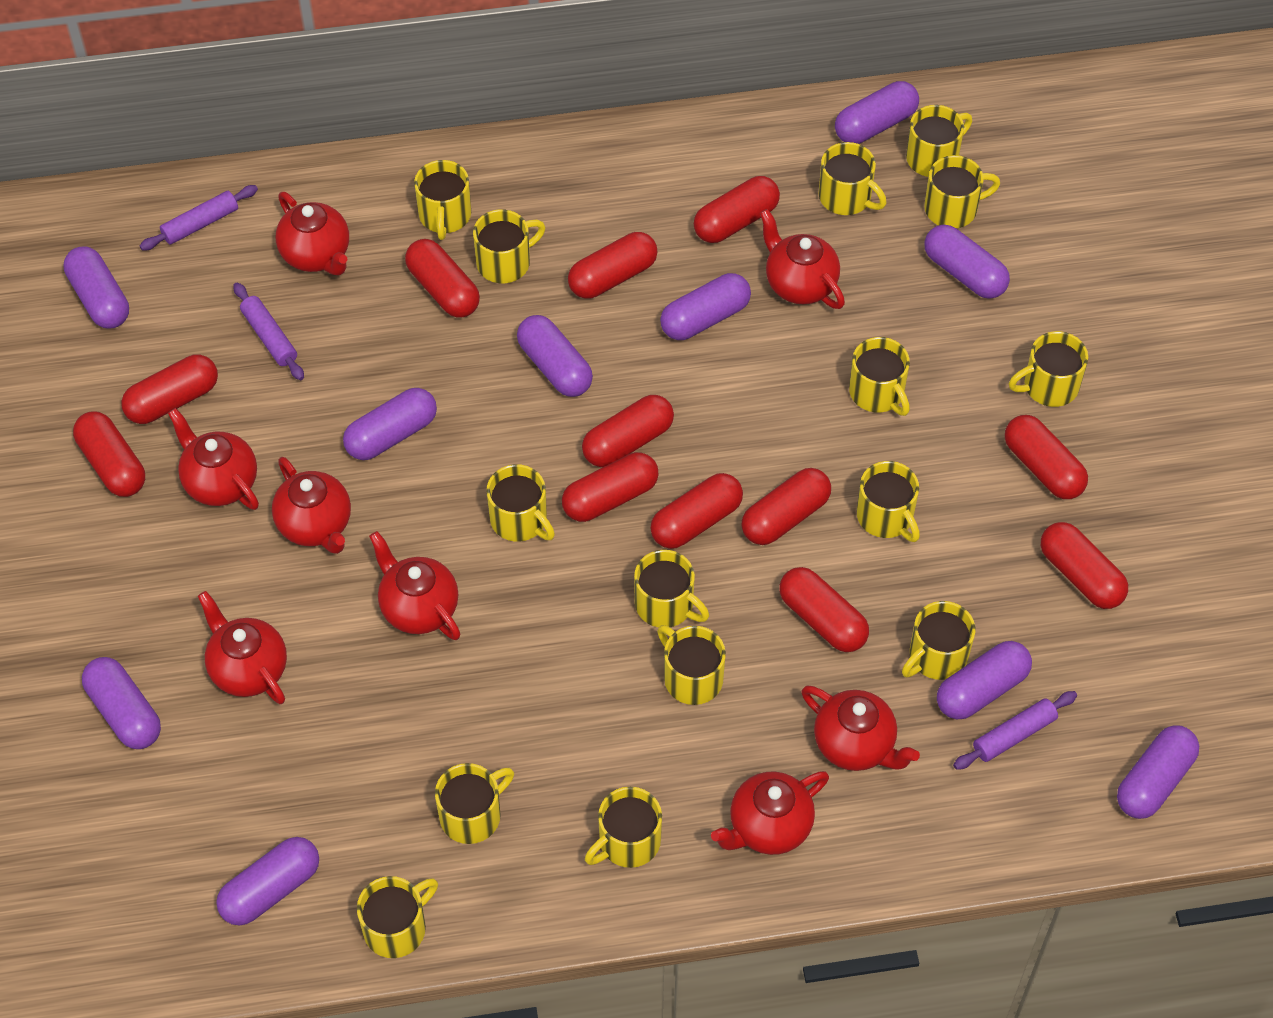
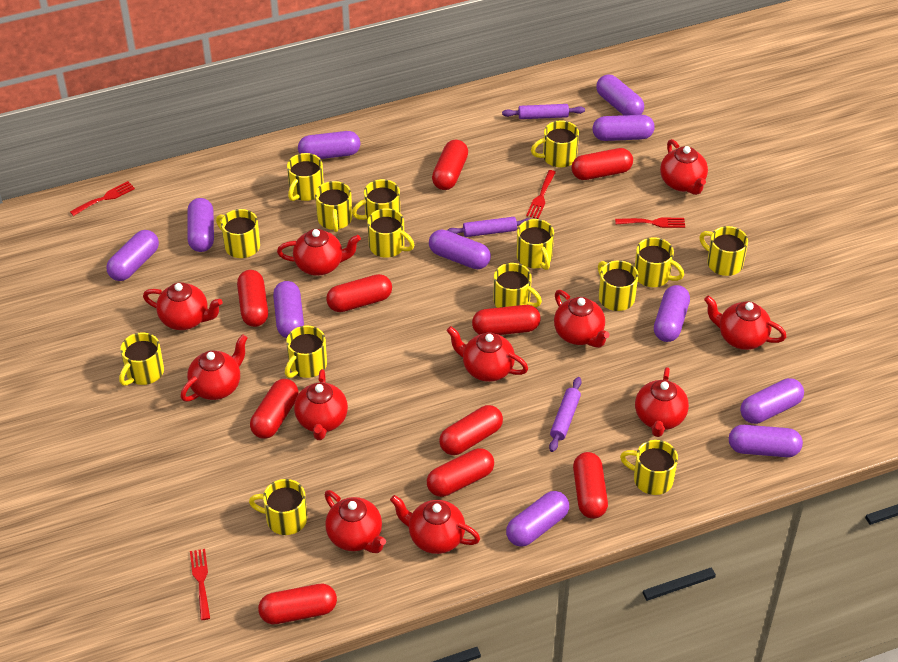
purple capsule: 10 -> 11
red capsule: 12 -> 10
red fork: 0 -> 4
red teapot: 8 -> 11

